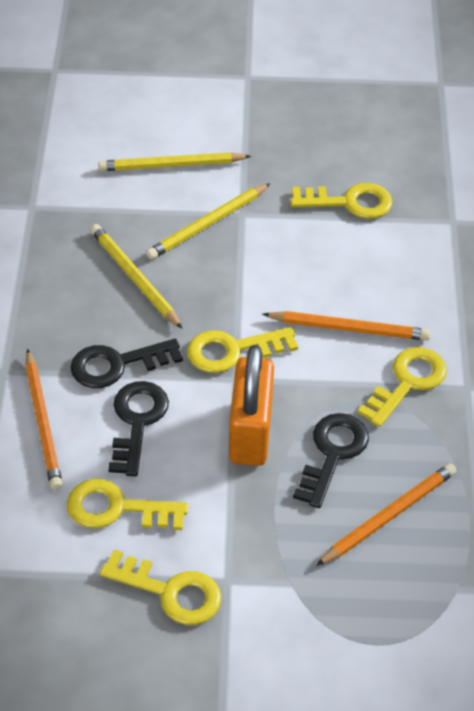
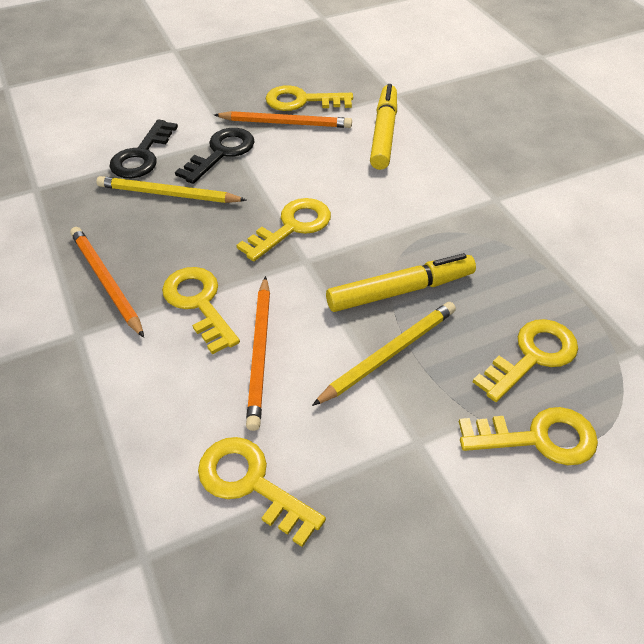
black key: 3 -> 2
orange padlock: 1 -> 0
yellow key: 5 -> 6
yellow marker: 0 -> 2
yellow pencil: 3 -> 2

